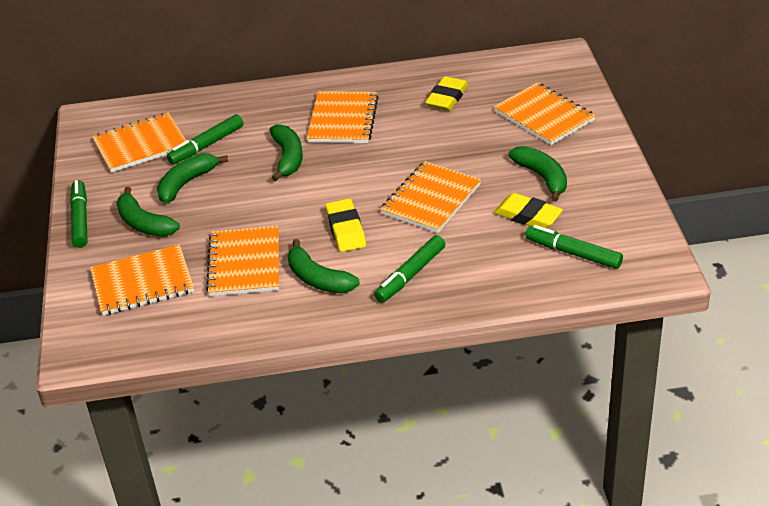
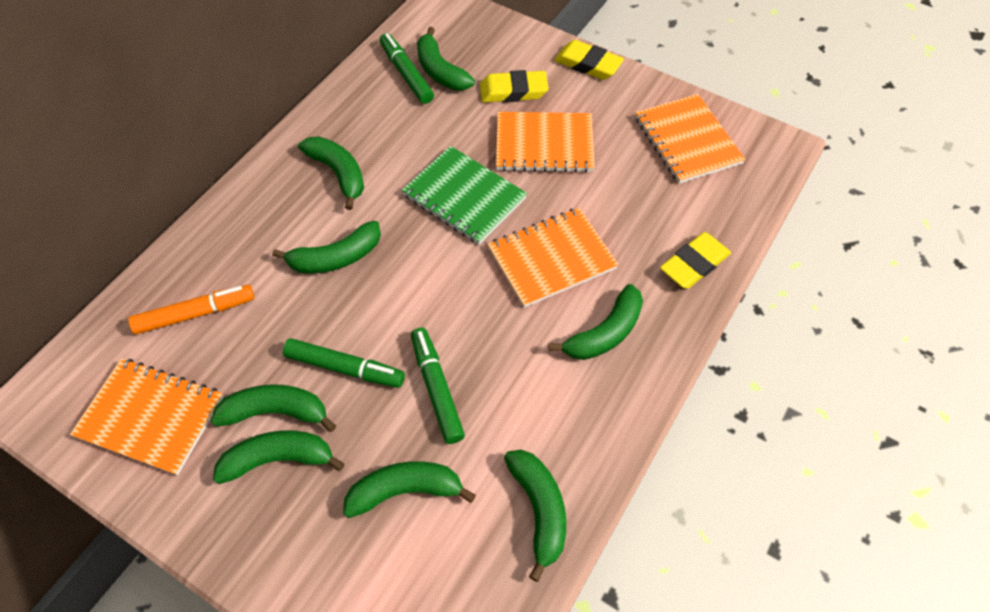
green banana: 5 -> 8
green marker: 4 -> 3
green notebook: 0 -> 1
orange marker: 0 -> 1
orange notebook: 6 -> 4

